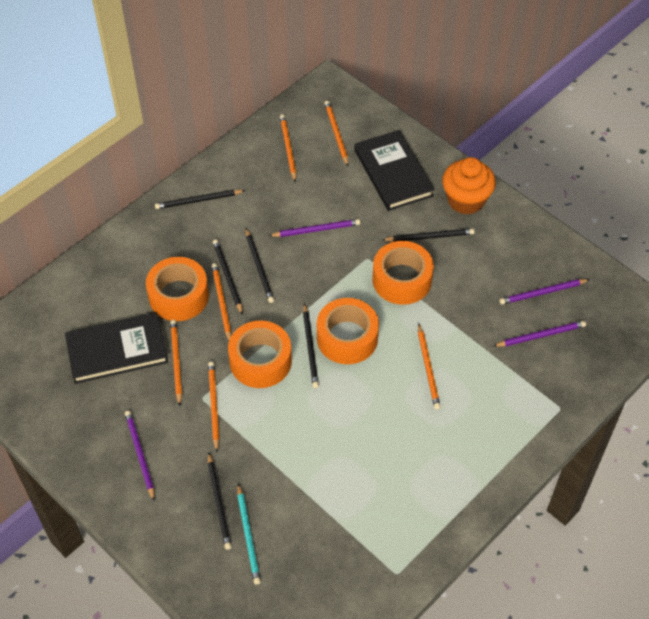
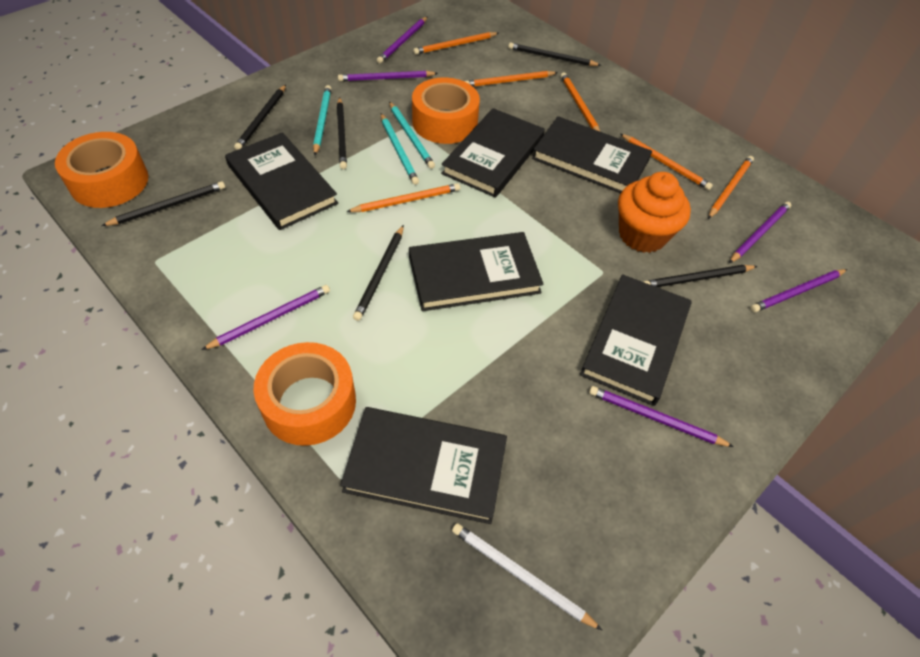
black book: 2 -> 6
orange tape: 4 -> 3
purple pencil: 4 -> 6
turquoise pencil: 1 -> 3
white pencil: 0 -> 1

